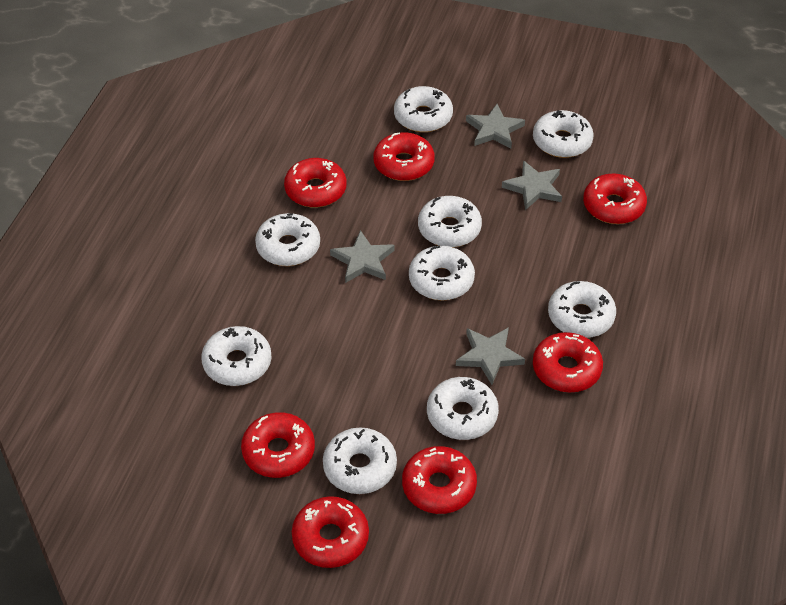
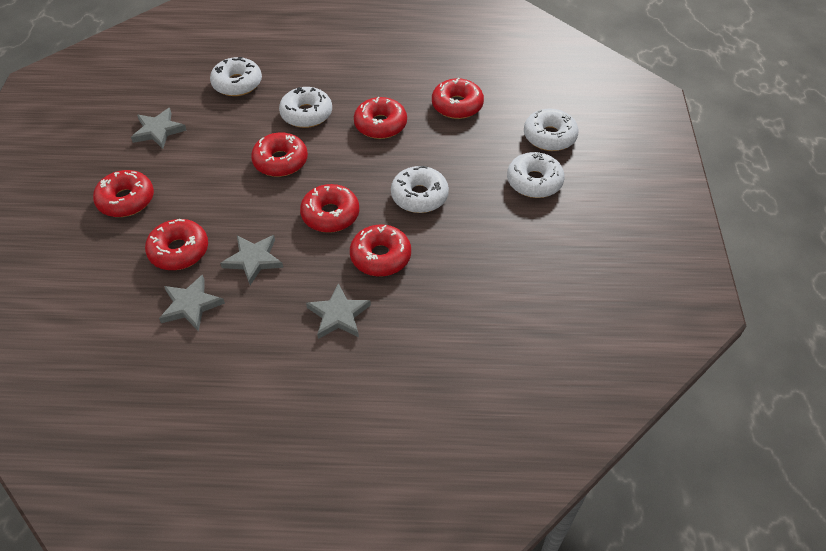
white donut: 9 -> 5

